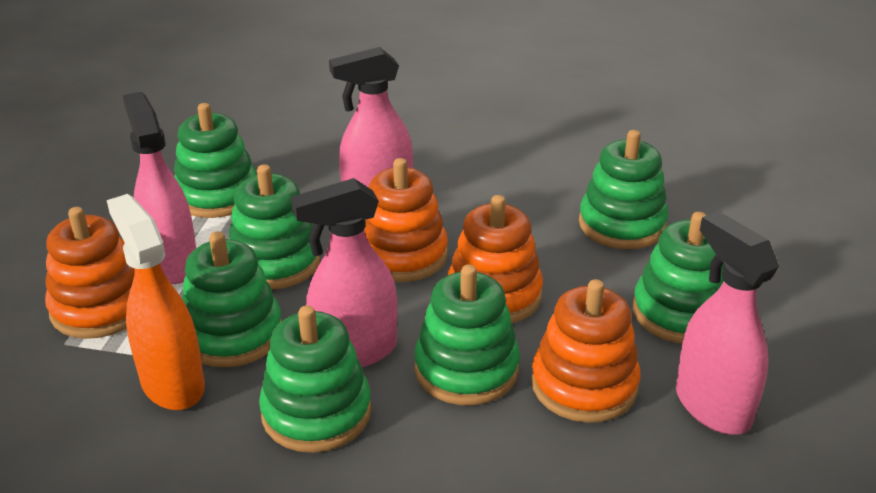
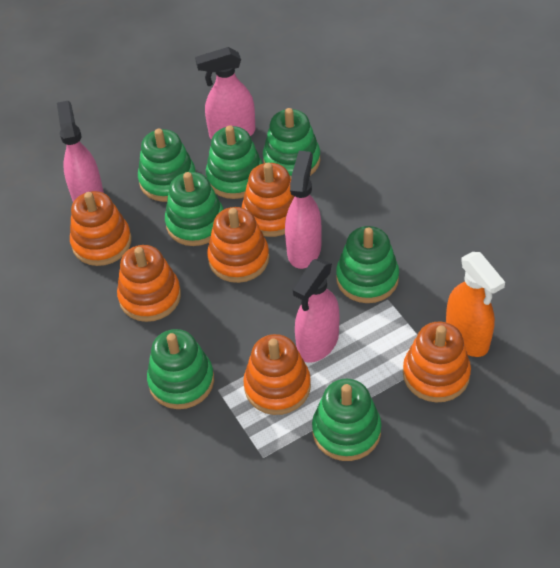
orange stacking toy: 4 -> 6

